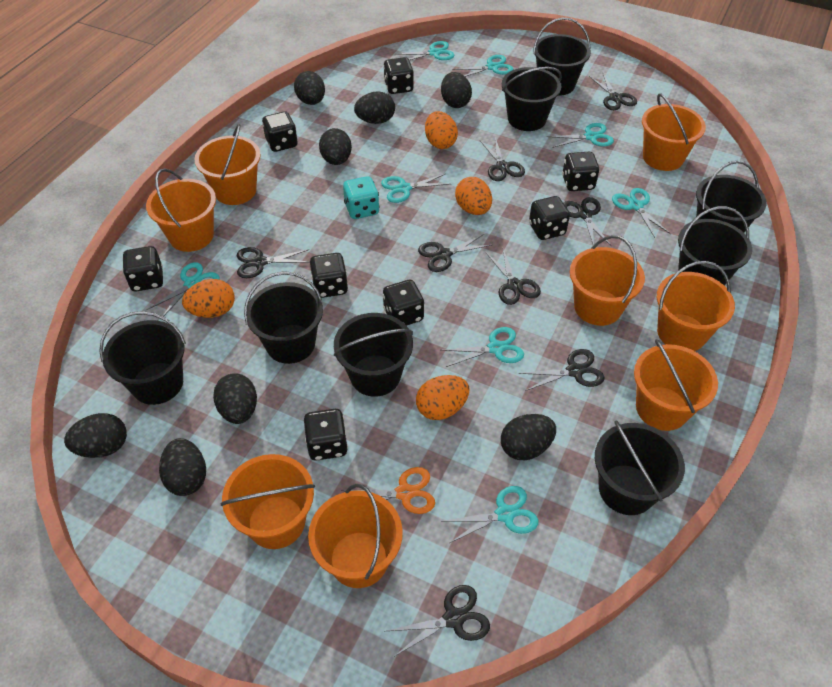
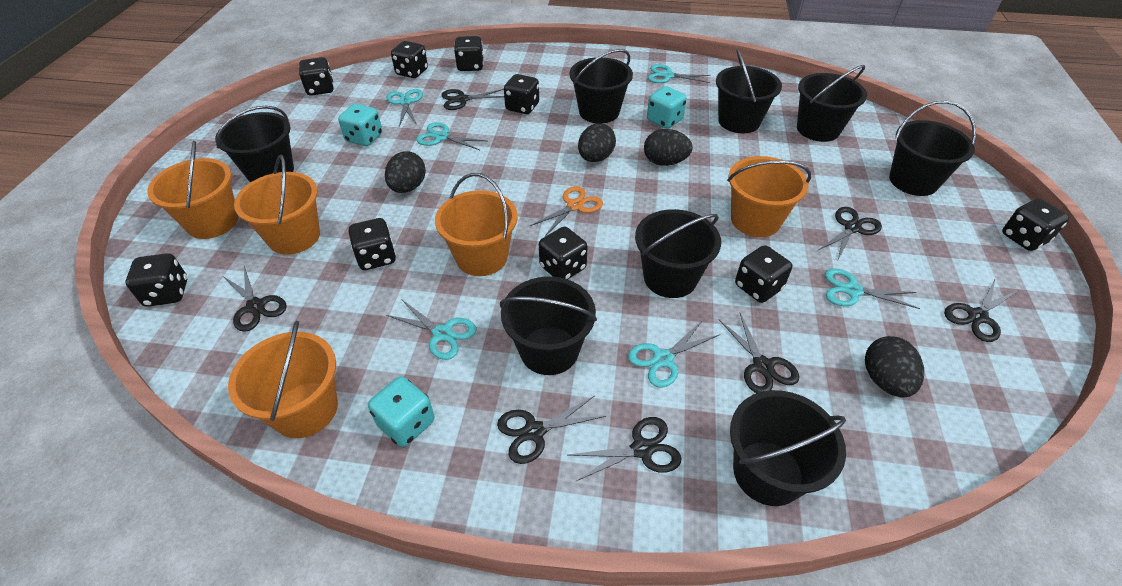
black dice: 8 -> 9
black egg: 8 -> 4
black scissors: 8 -> 7
orange bucket: 8 -> 5
orange egg: 4 -> 0
turquoise dice: 1 -> 3
turquoise scissors: 8 -> 6

